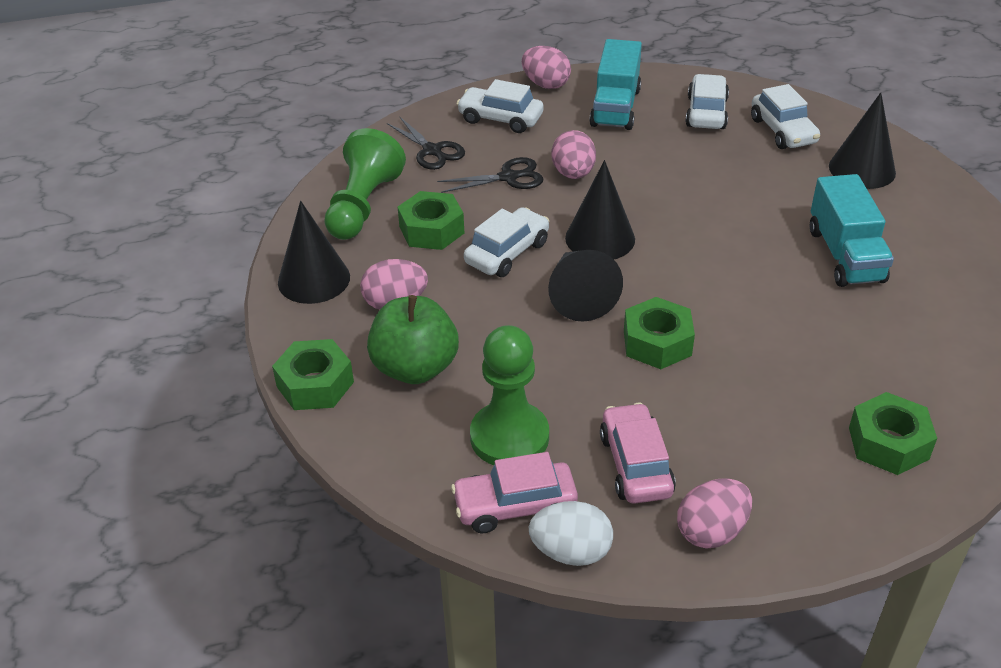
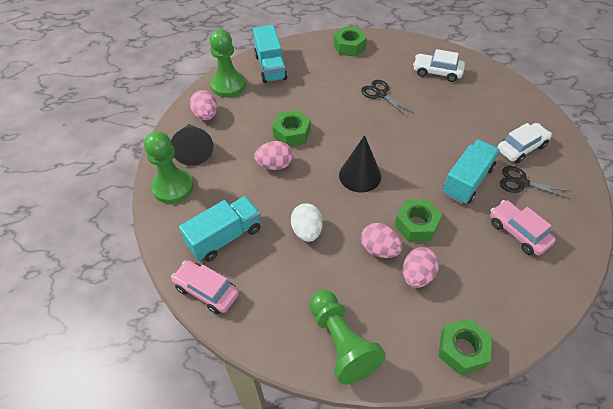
black cone: 4 -> 2
green apple: 1 -> 0
green pawn: 2 -> 3
turquoise truck: 2 -> 3
white car: 4 -> 2

